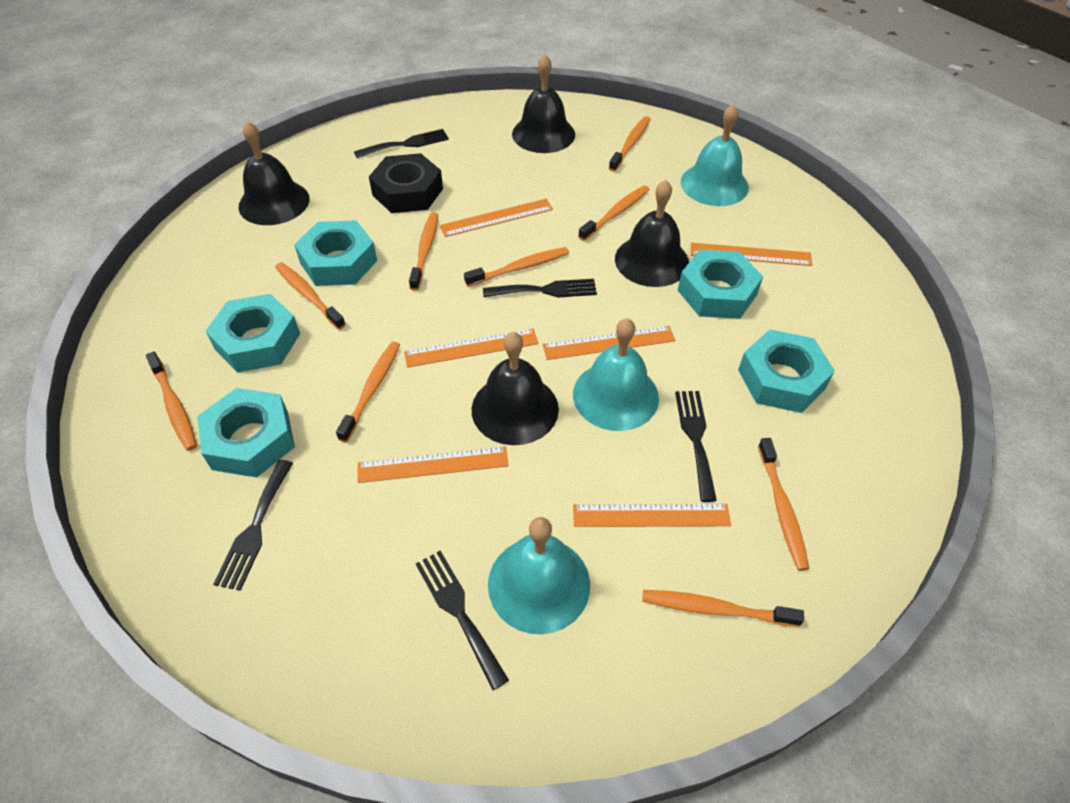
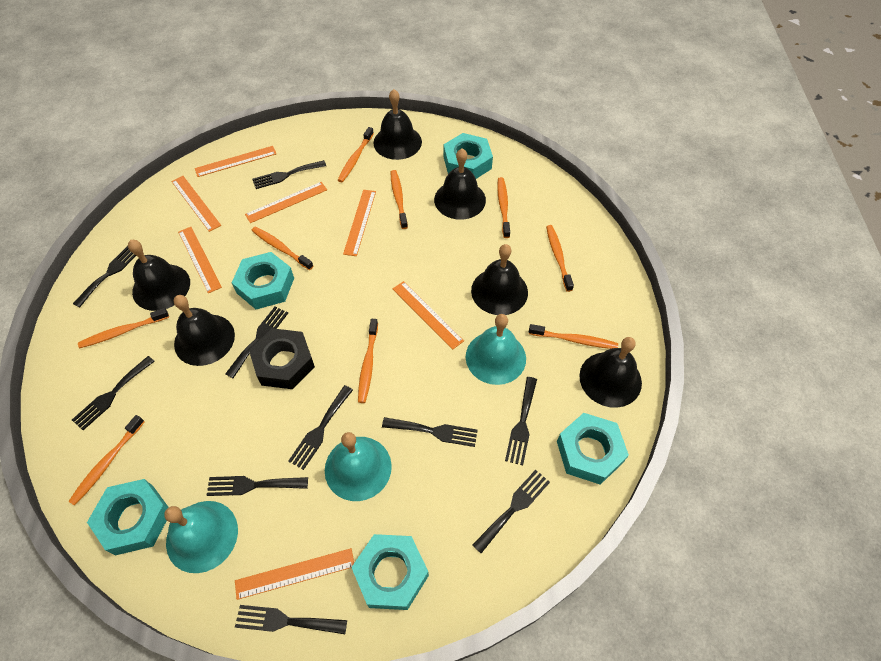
black bell: 4 -> 6
black fork: 5 -> 10
orange ruler: 6 -> 7

